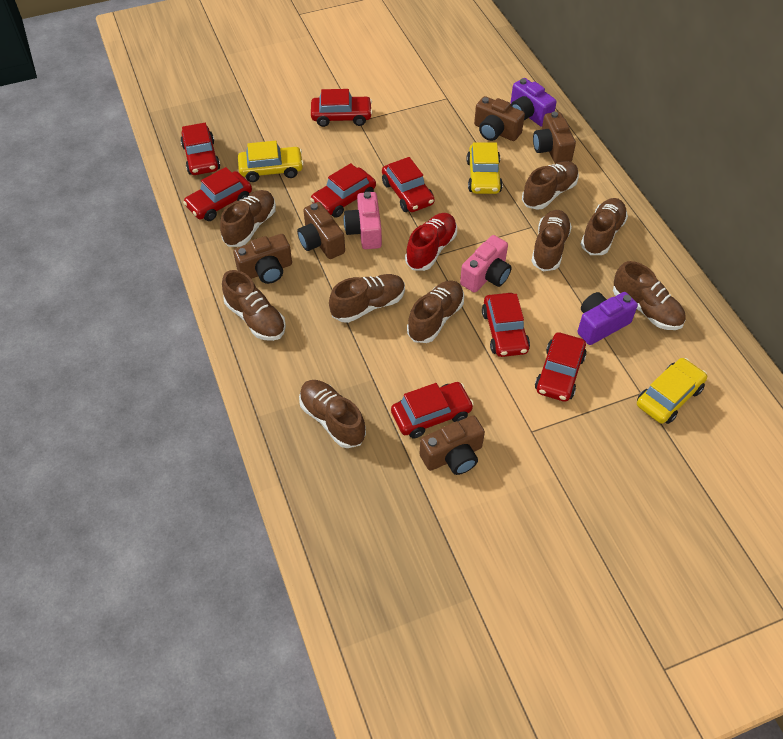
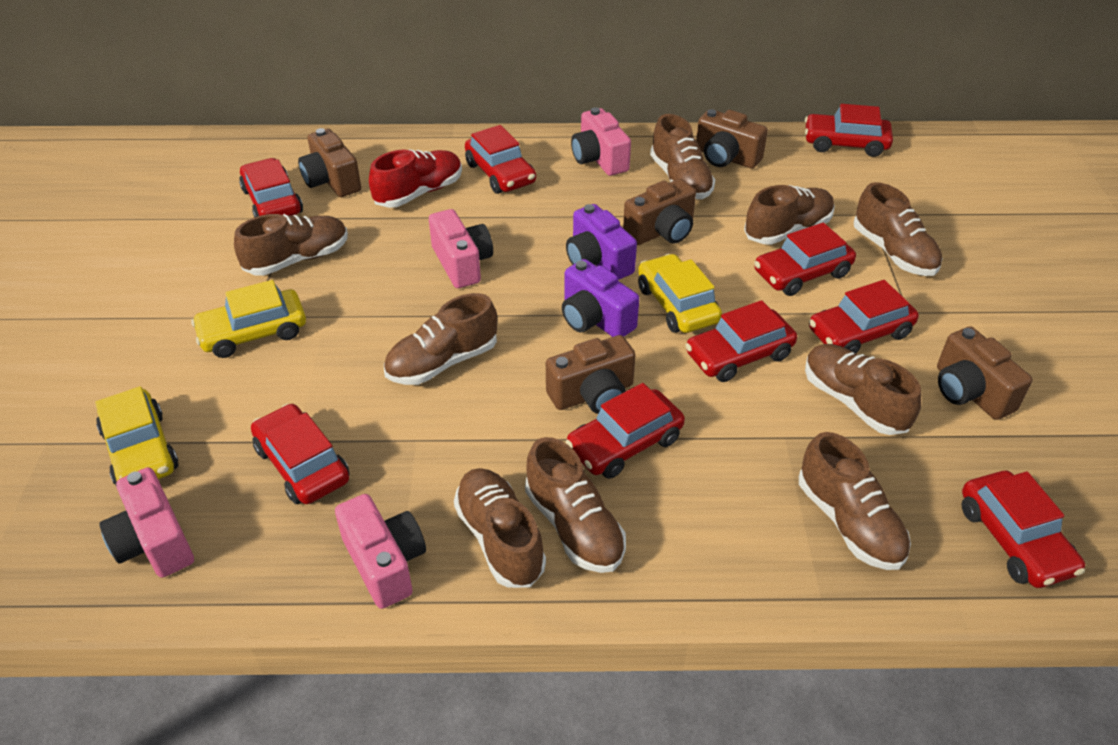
pink camera: 2 -> 4
red car: 8 -> 9

